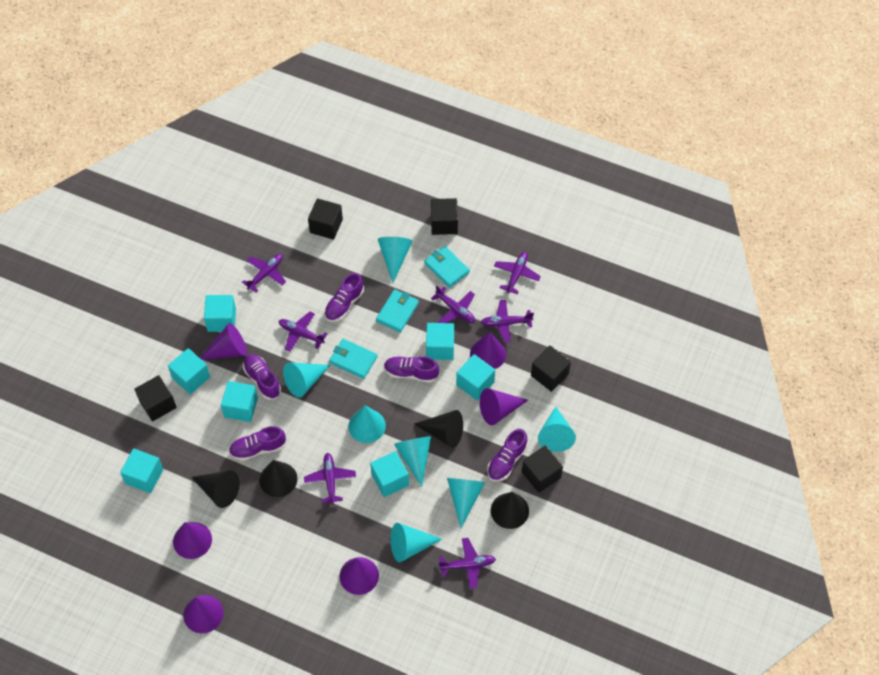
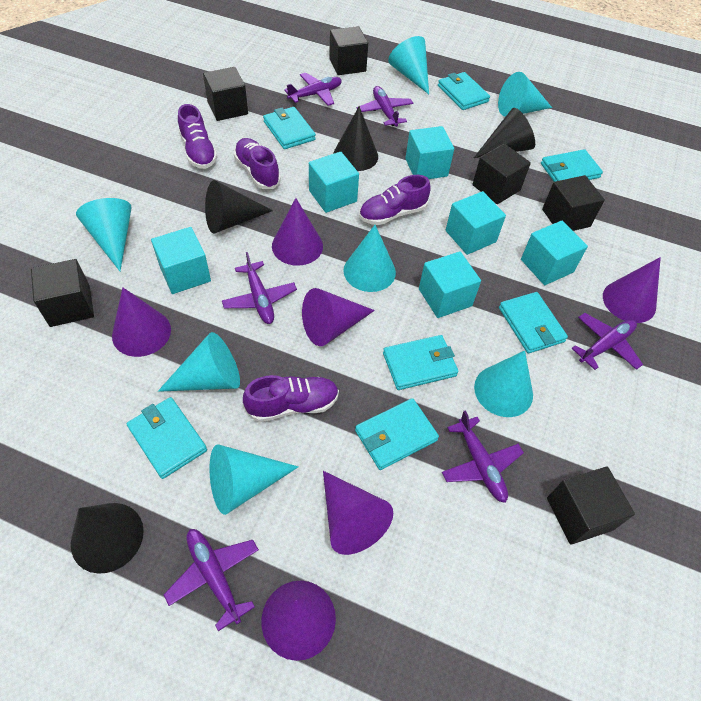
black cube: 5 -> 6
purple plane: 7 -> 6
purple shoe: 5 -> 4
turquoise cube: 7 -> 6
turquoise wallet: 3 -> 7

